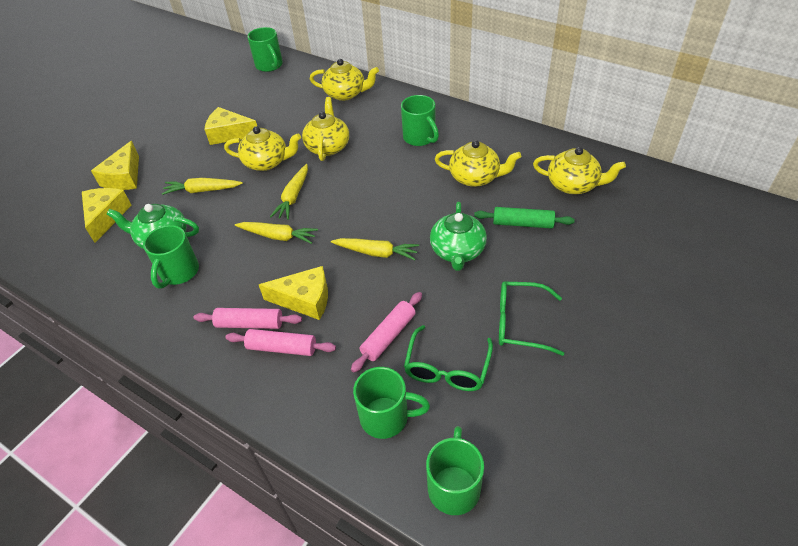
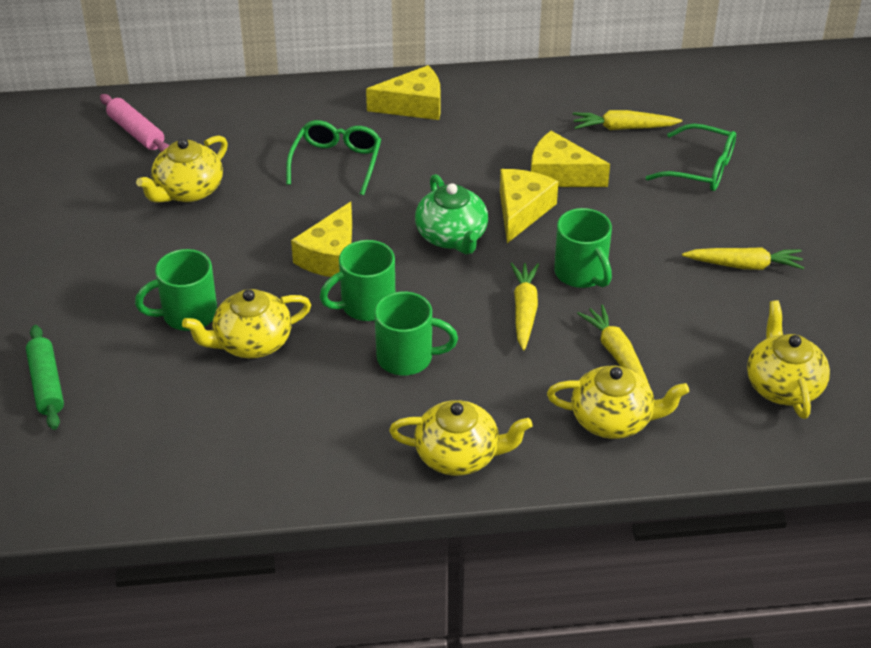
green mug: 5 -> 4
green teapot: 2 -> 1
pink rolling pin: 3 -> 1

